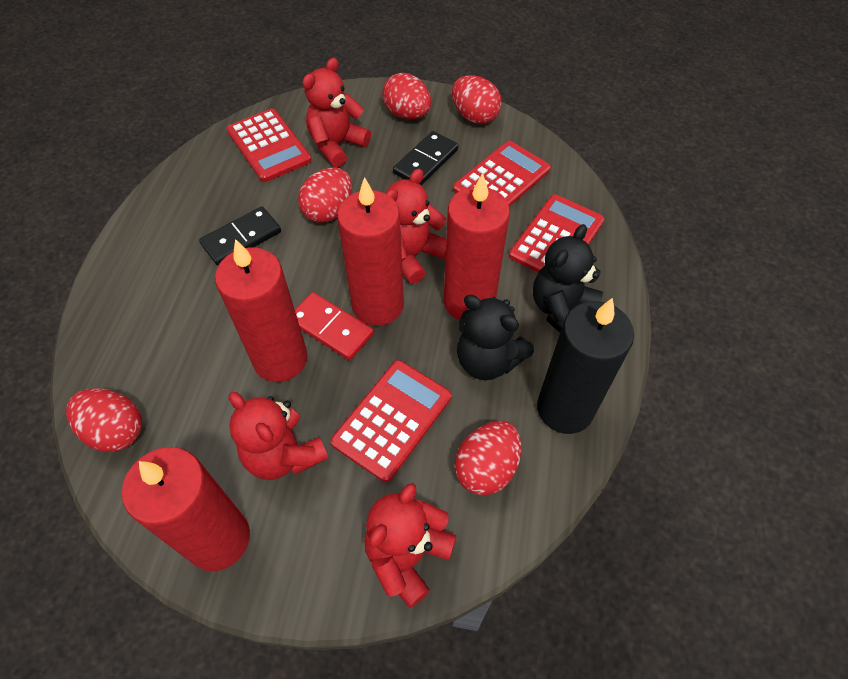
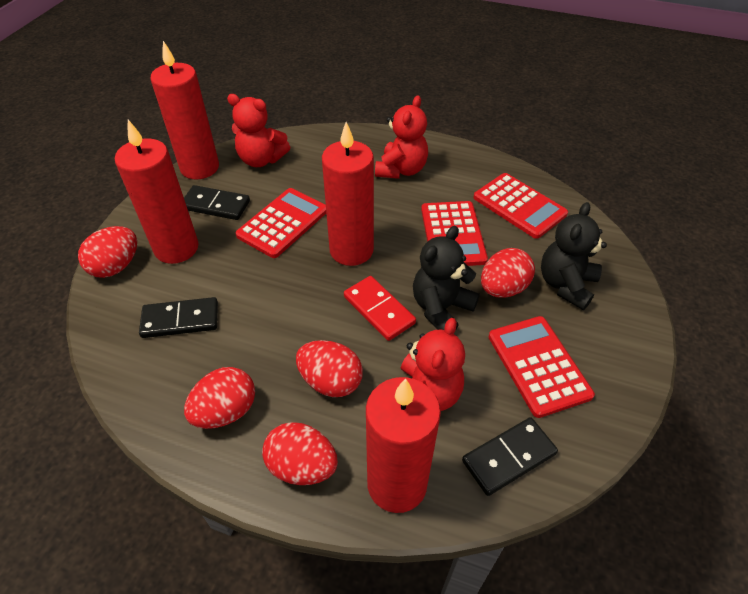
black candle: 1 -> 0
black domino: 2 -> 3
red teddy bear: 4 -> 3

